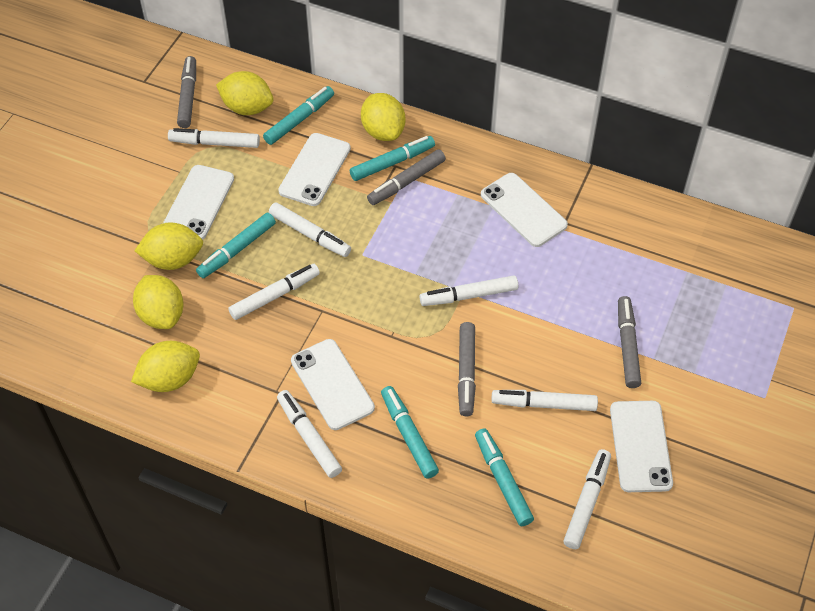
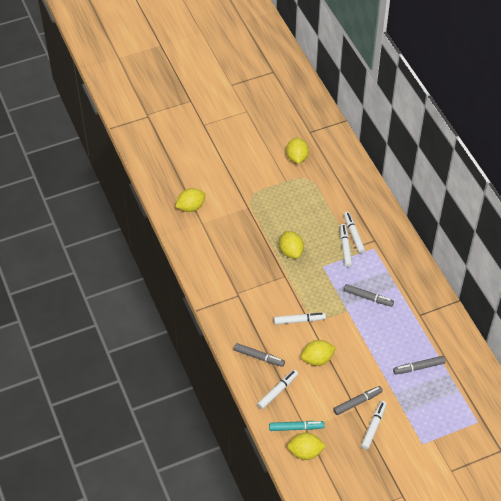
turquoise marker: 5 -> 1
white marker: 7 -> 5
white phone: 5 -> 0

